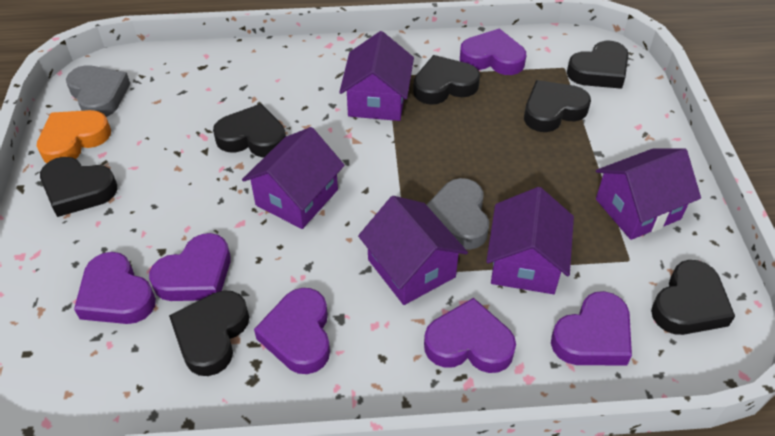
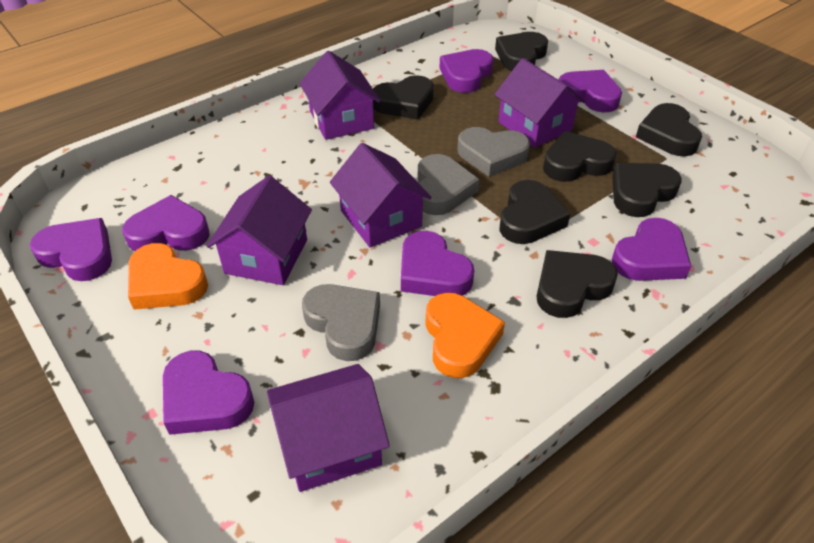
grey heart: 2 -> 3
orange heart: 1 -> 2
purple heart: 6 -> 7

